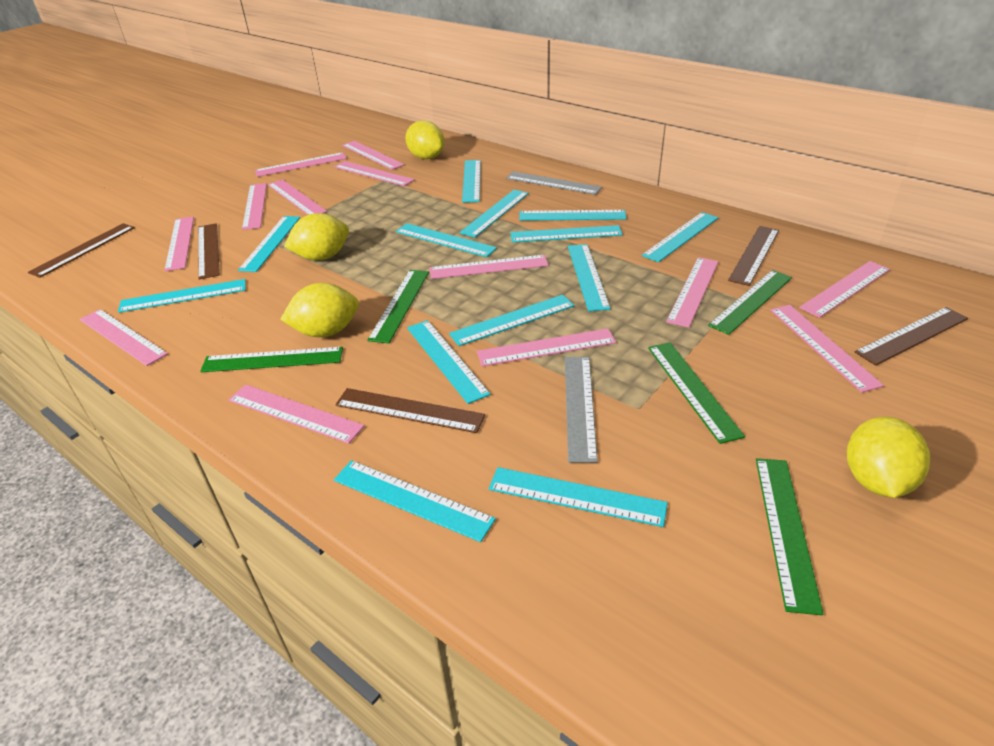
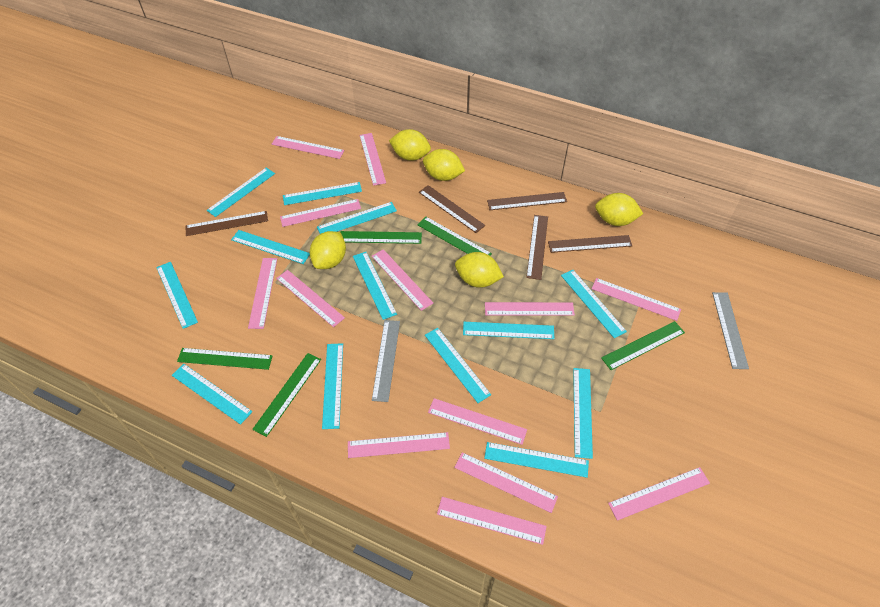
yellow lemon: 4 -> 5

